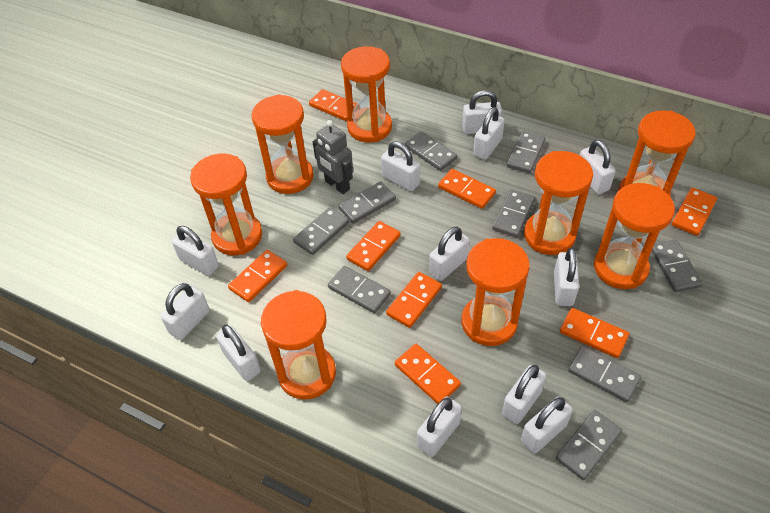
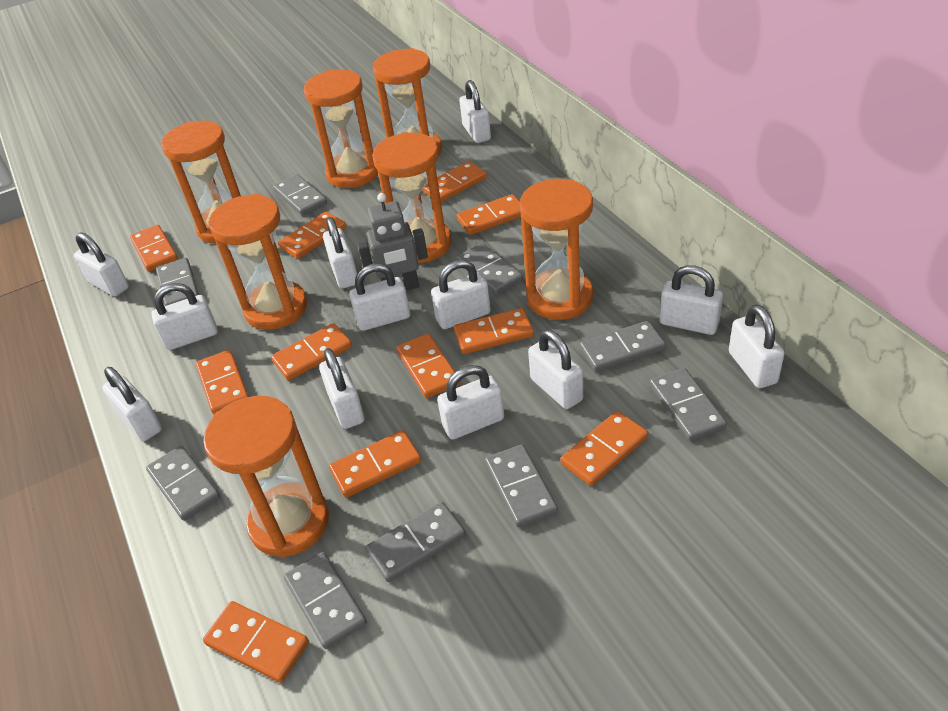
orange domino: 8 -> 11
orange hourglass: 8 -> 7

